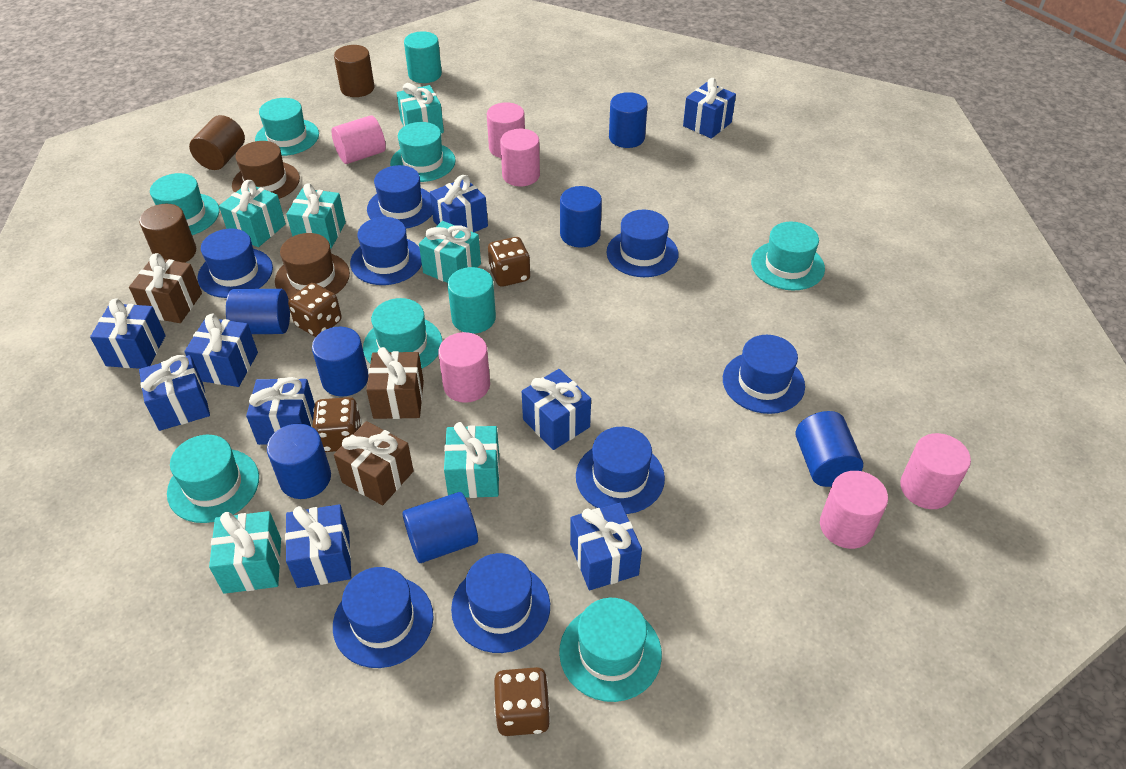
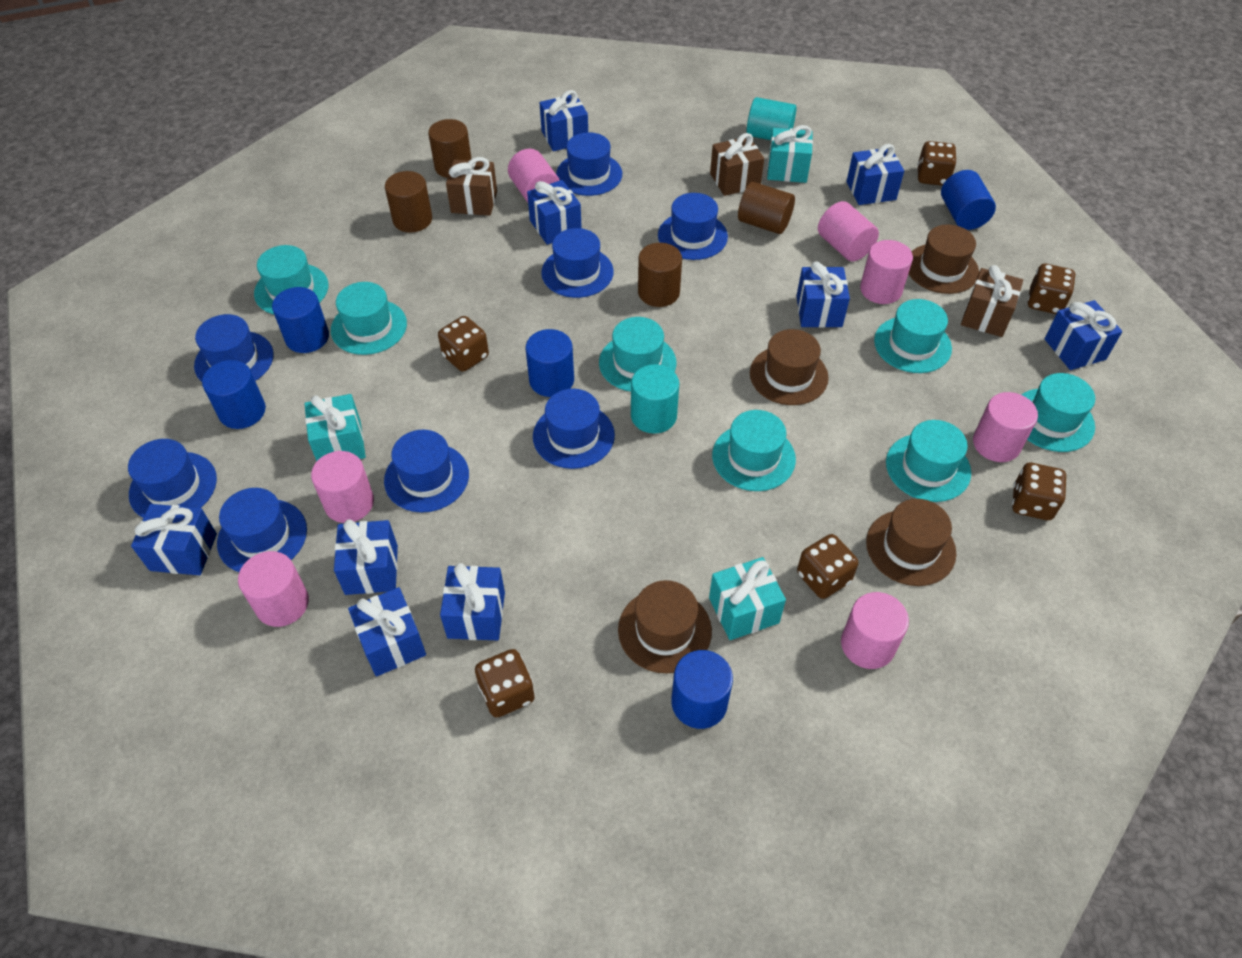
blue cylinder: 7 -> 5
brown cylinder: 3 -> 4
brown dice: 4 -> 6
brown hat: 2 -> 4
pink cylinder: 6 -> 7
turquoise gift: 6 -> 3

